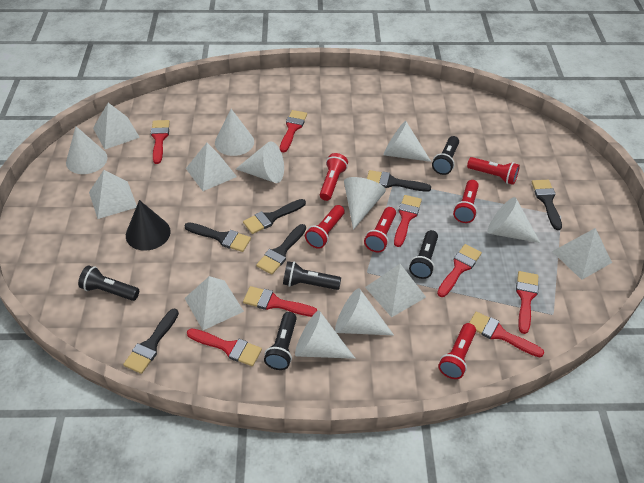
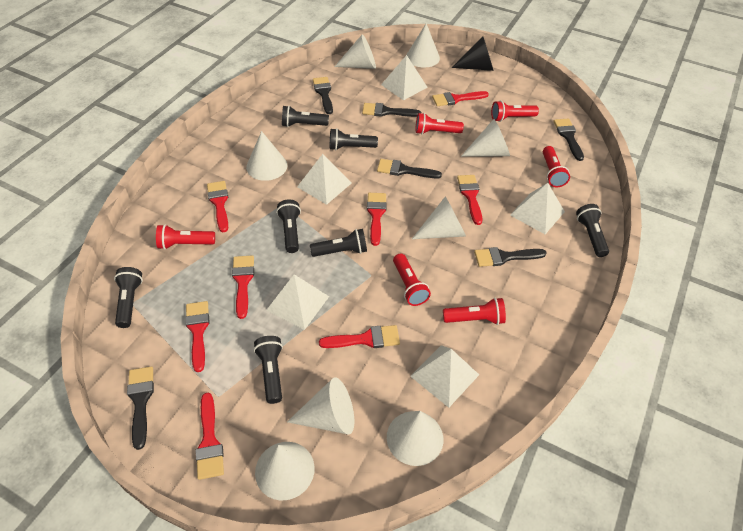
black flashlight: 5 -> 7
white pyramid: 6 -> 5

